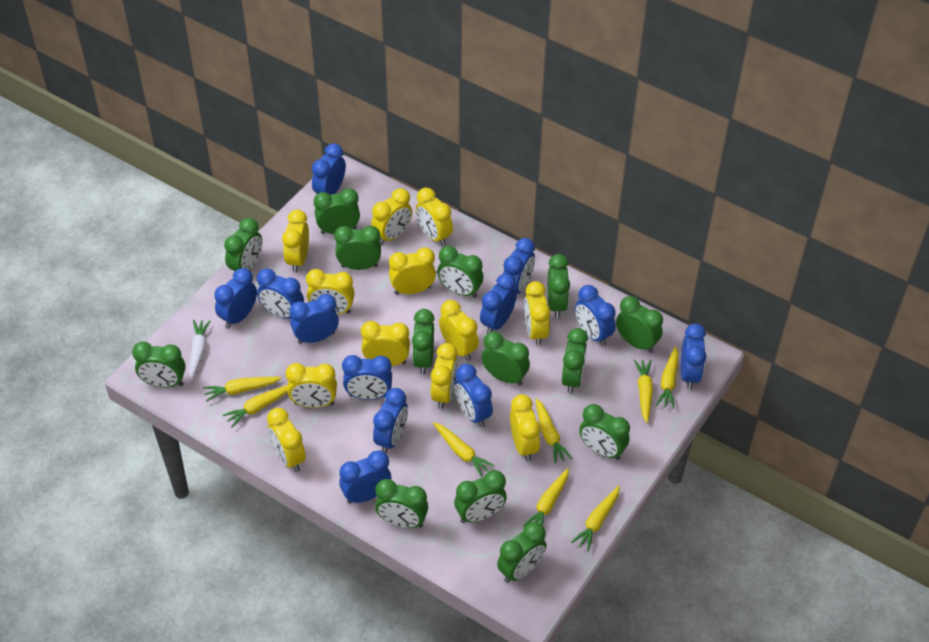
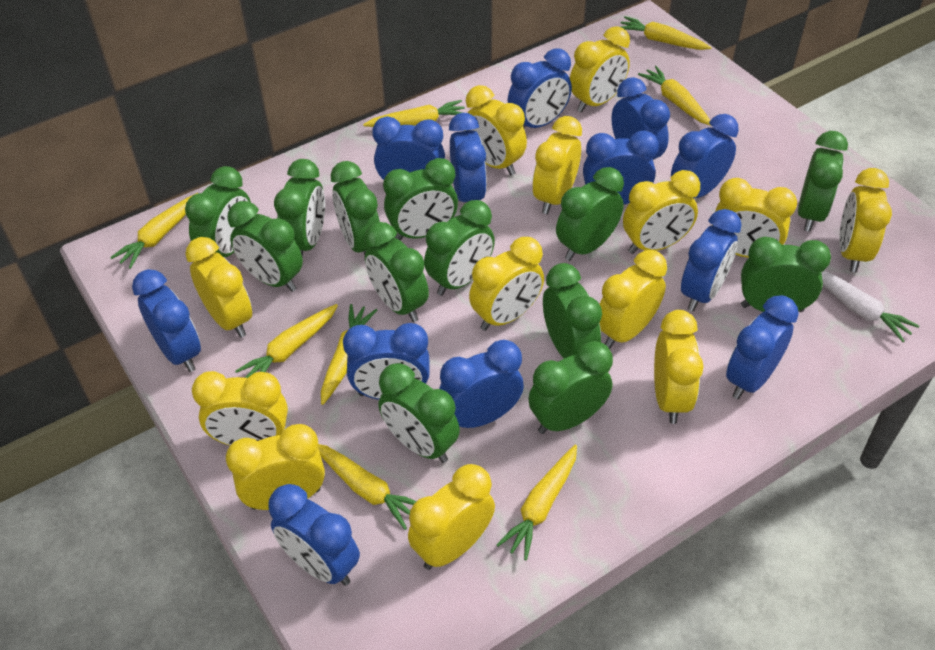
green clock: 14 -> 13
yellow clock: 12 -> 13

